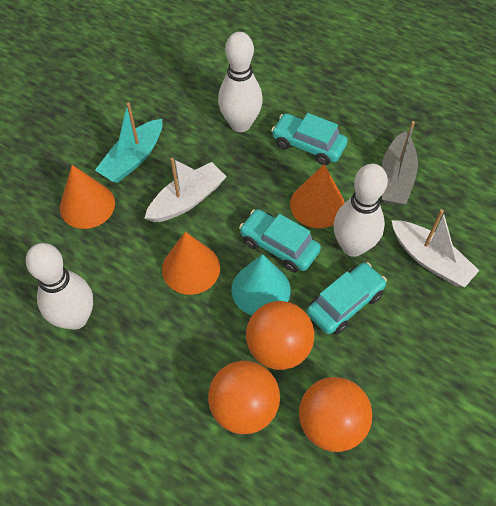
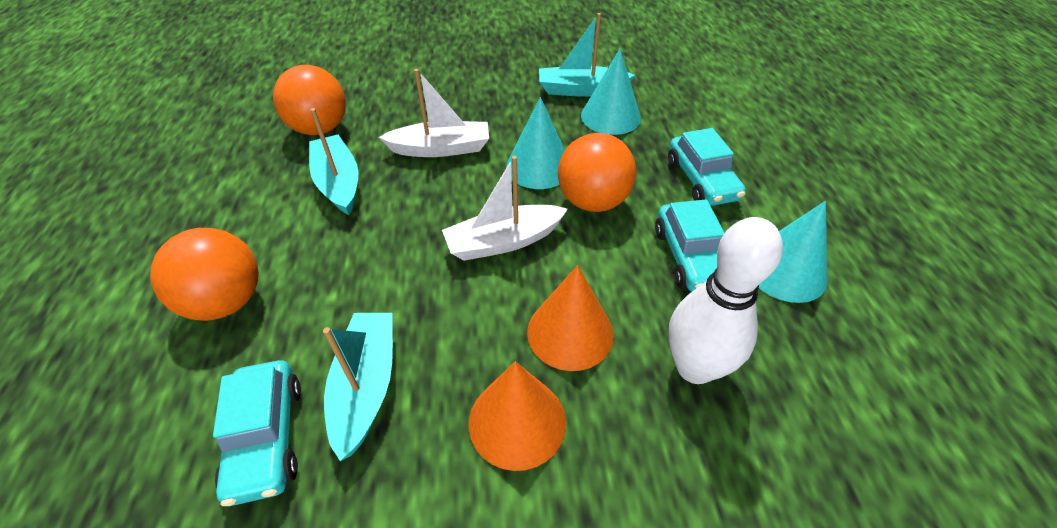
grey boat: 1 -> 0
orange cone: 3 -> 2
turquoise boat: 1 -> 3
turquoise cone: 1 -> 3
white bowling pin: 3 -> 1

